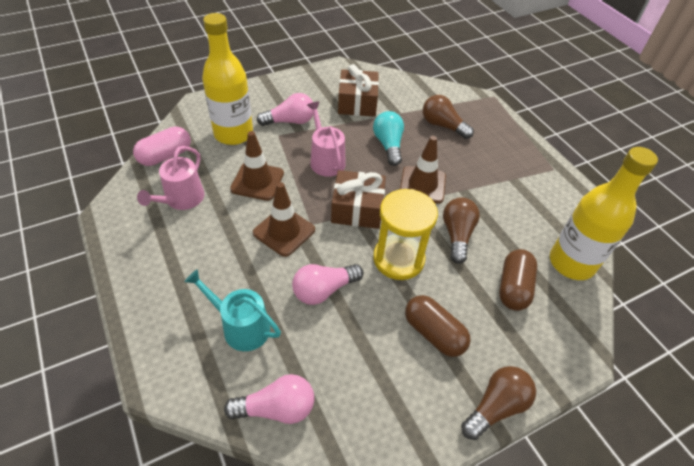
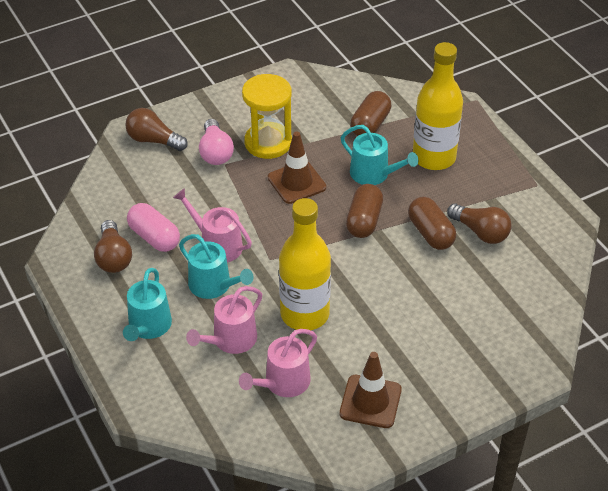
brown capsule: 2 -> 3
brown gift: 2 -> 0
brown traffic cone: 3 -> 2
pink light bulb: 3 -> 1
pink watering can: 2 -> 3
turquoise light bulb: 1 -> 0
turquoise watering can: 1 -> 3

